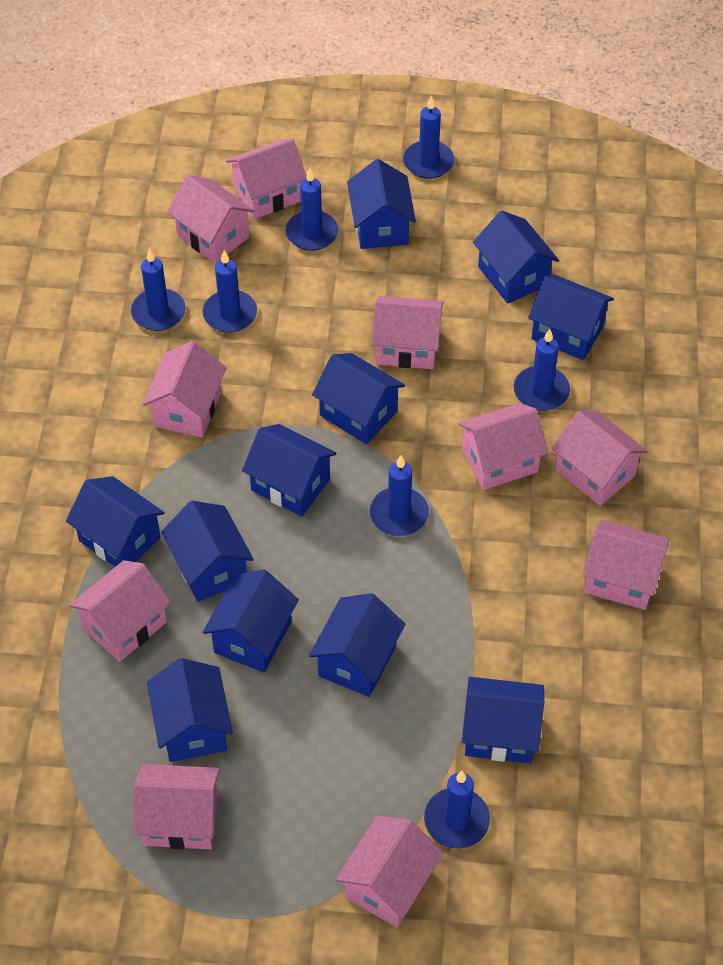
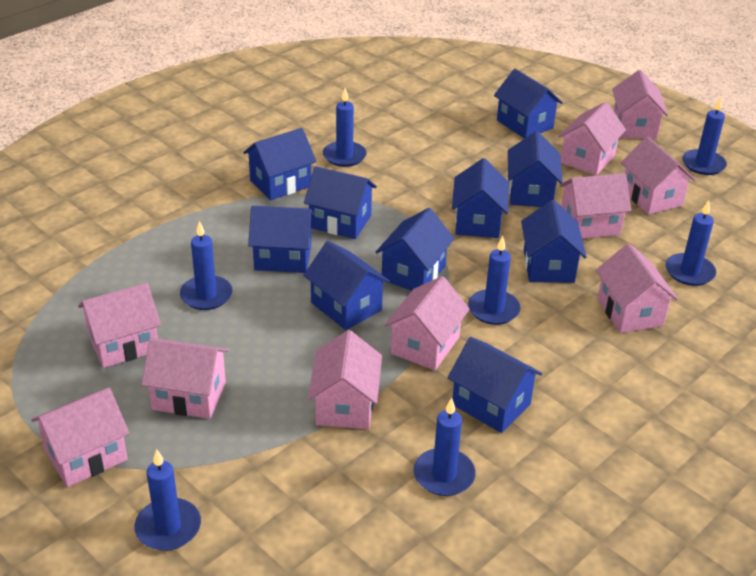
blue house: 11 -> 10

